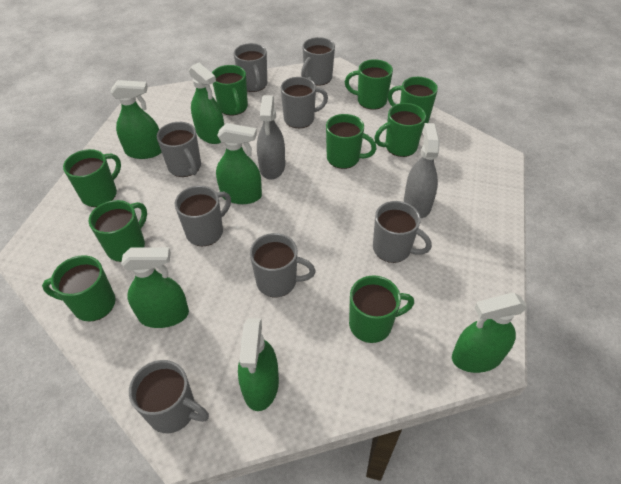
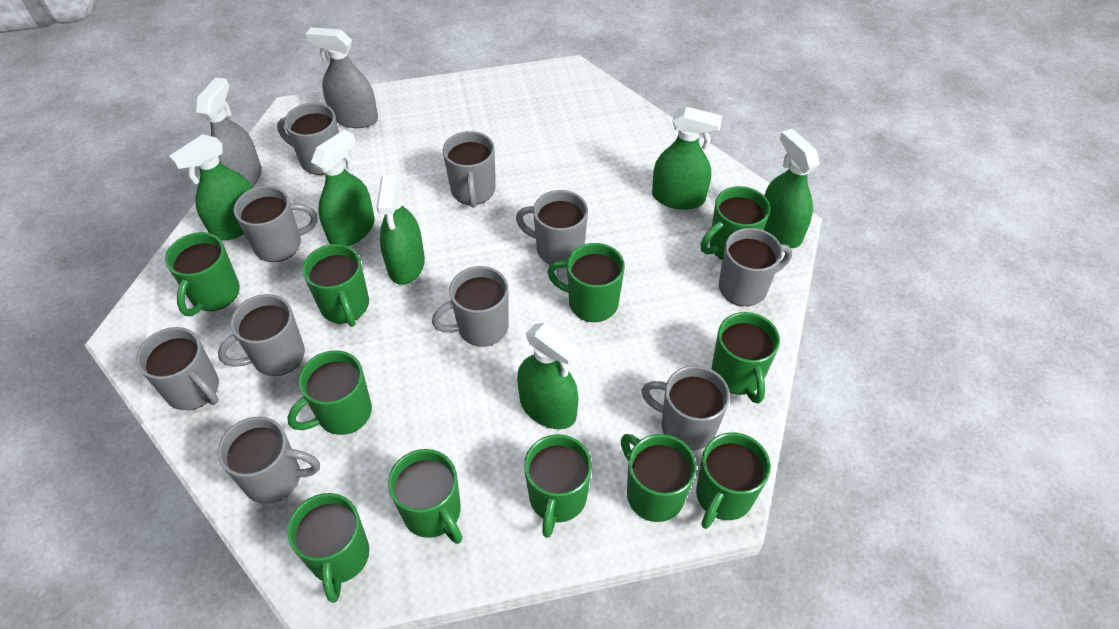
green mug: 9 -> 11
grey mug: 8 -> 10

